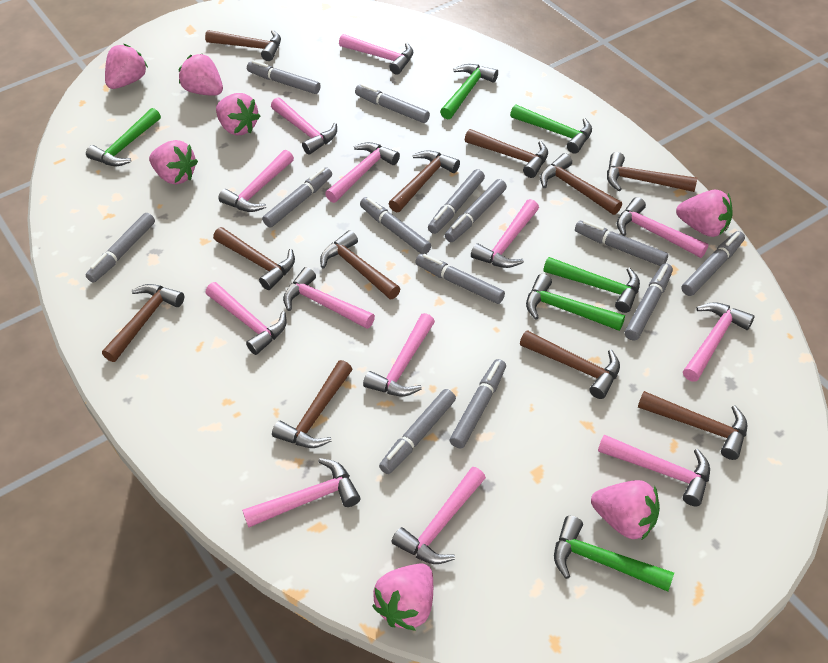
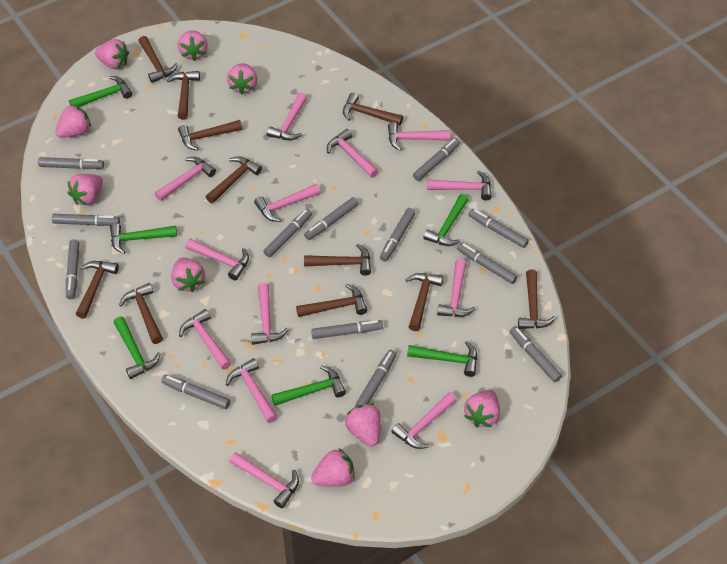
pink strawberry: 7 -> 9

